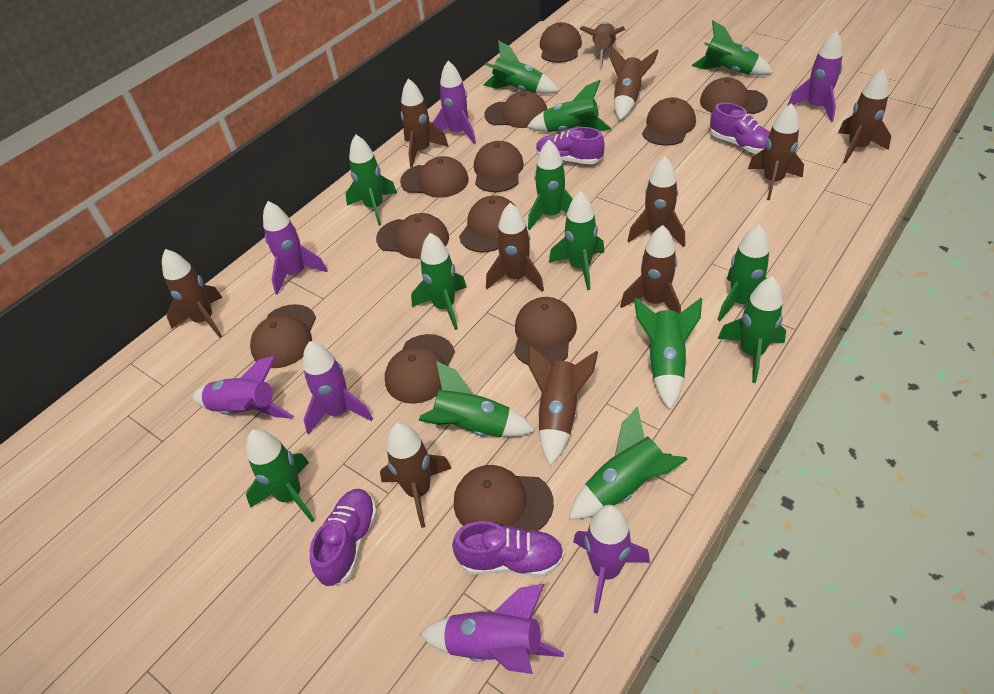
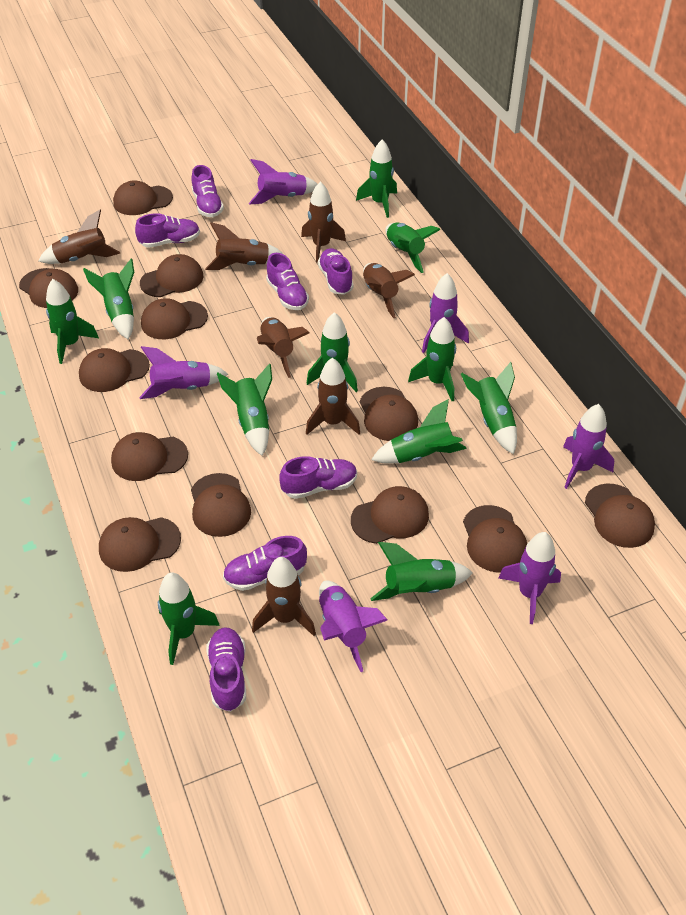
brown rocket: 11 -> 7
green rocket: 13 -> 11
purple rocket: 7 -> 6
purple shoe: 4 -> 7

